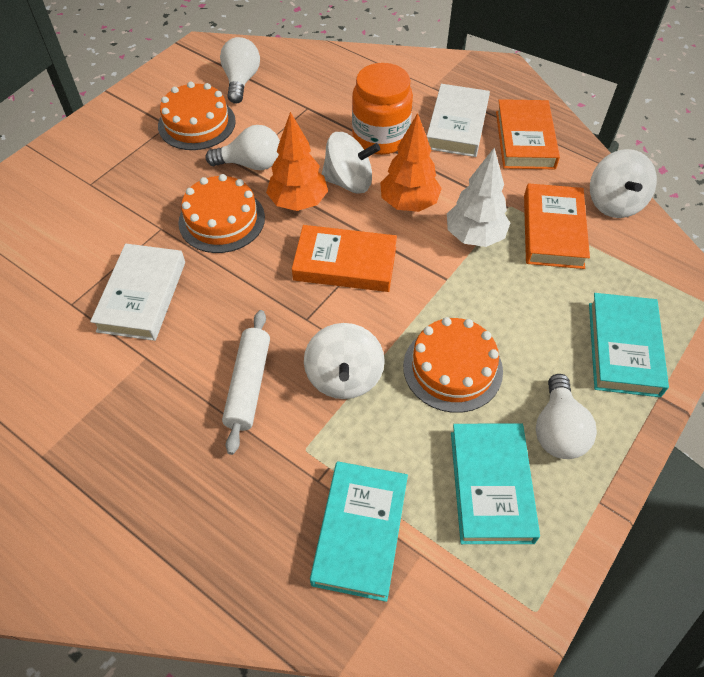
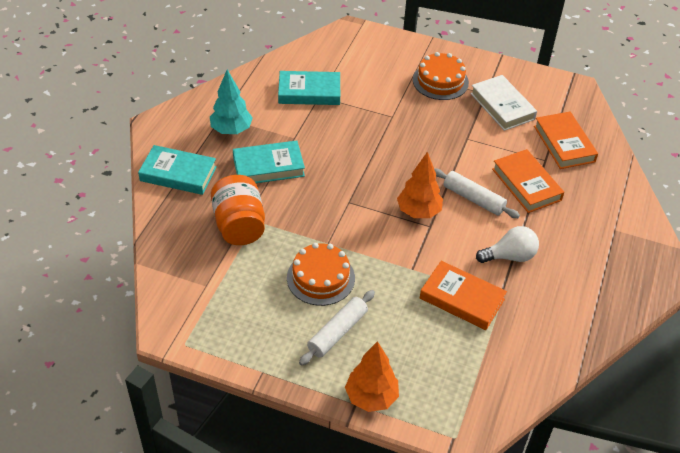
orange cake: 3 -> 2
turquoise tree: 0 -> 1
white book: 2 -> 1
white light bulb: 3 -> 1
white rolling pin: 1 -> 2
white spinning top: 3 -> 0
white tree: 1 -> 0

